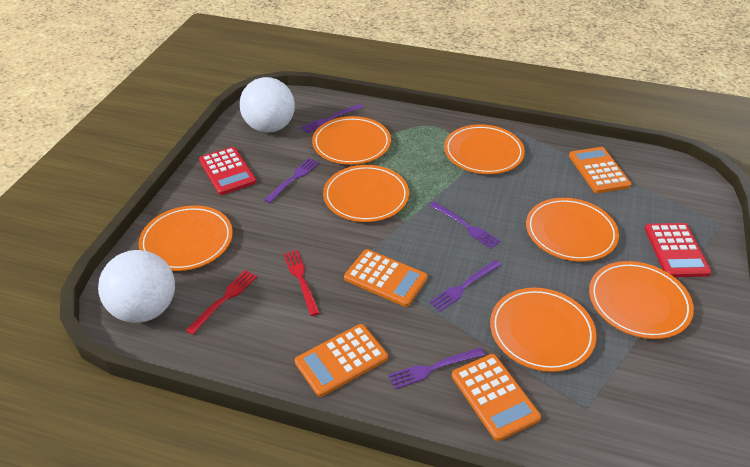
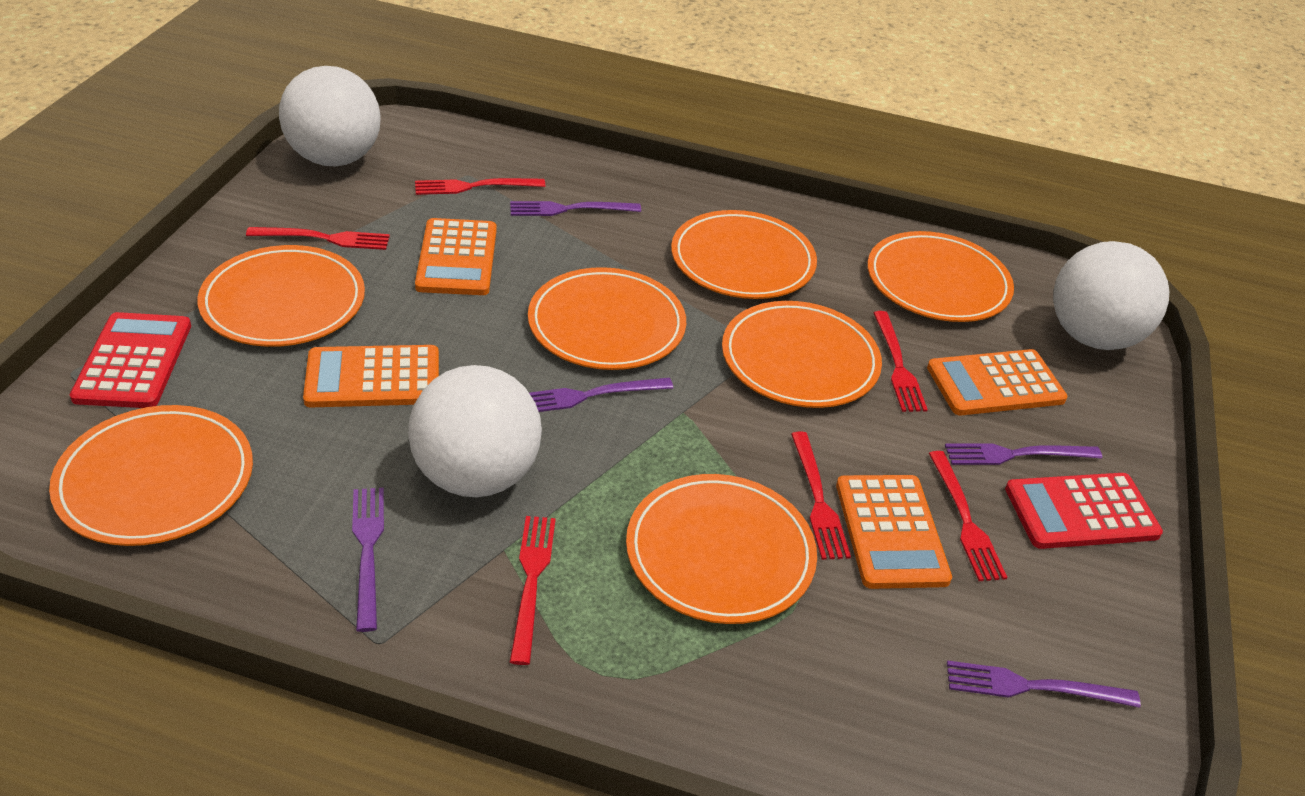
red fork: 2 -> 6
white ball: 2 -> 3

